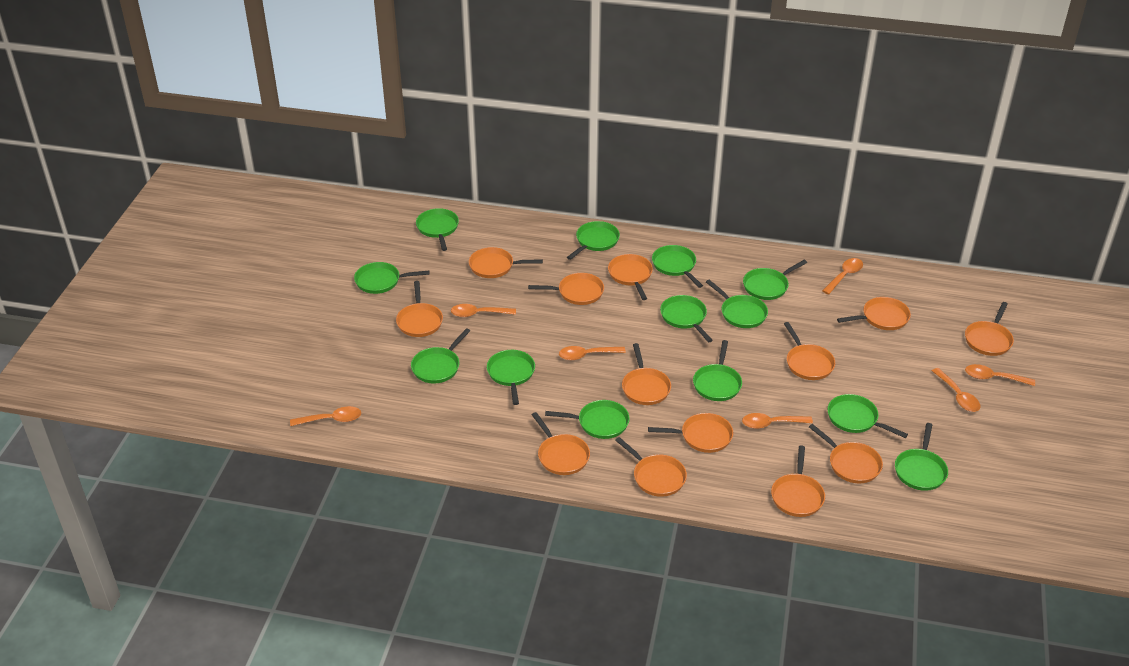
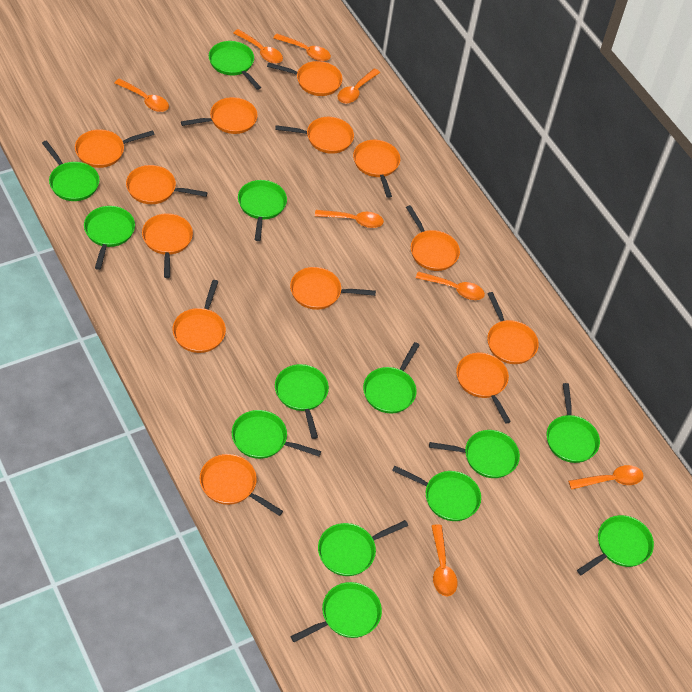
orange spoon: 7 -> 8

